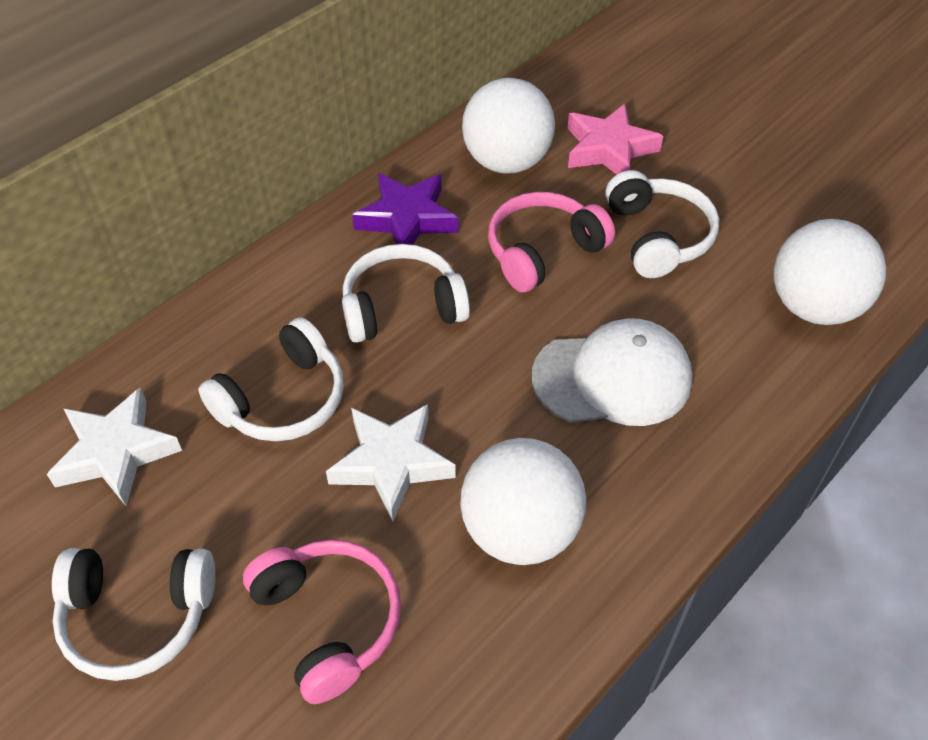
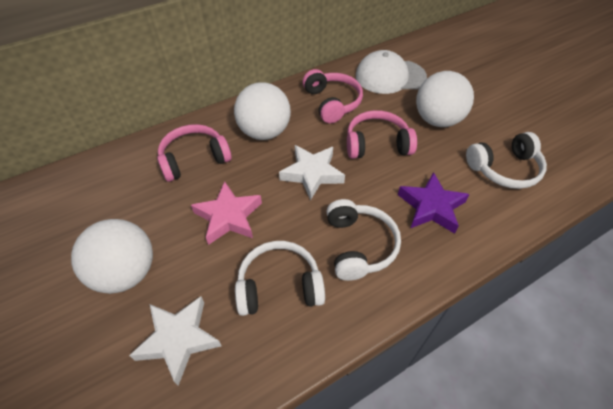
pink headphones: 2 -> 3
white headphones: 4 -> 3

